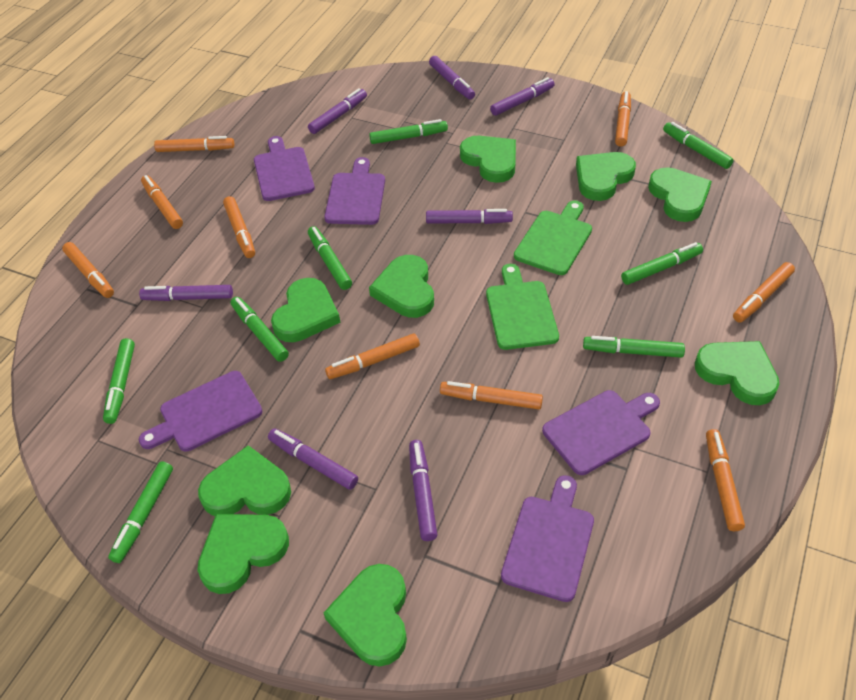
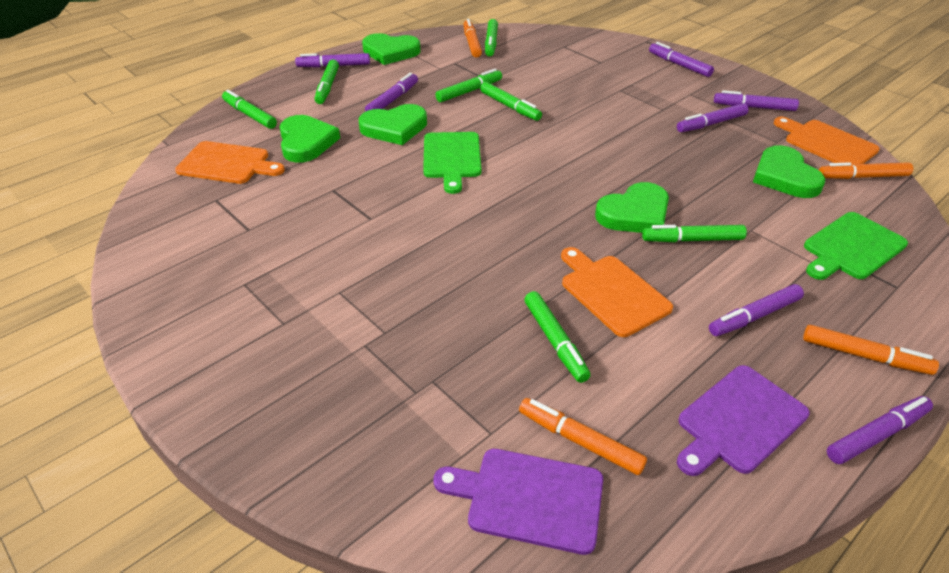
green heart: 9 -> 5
green marker: 8 -> 7
orange cutting board: 0 -> 3
orange marker: 9 -> 4
purple cutting board: 5 -> 2

